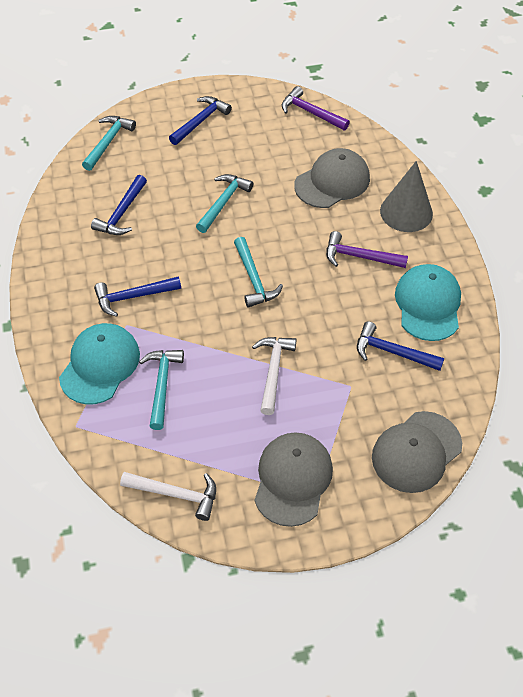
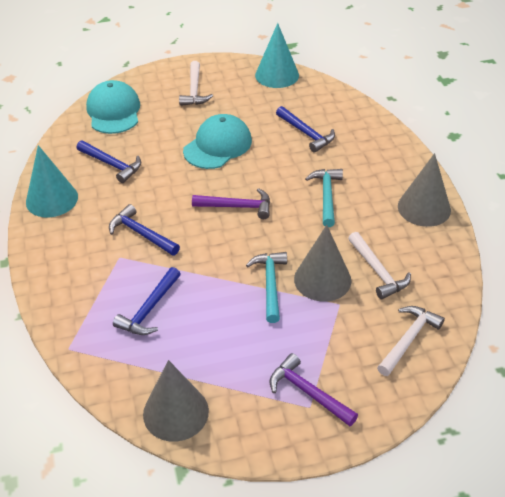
grey cap: 3 -> 0
grey cone: 1 -> 3
turquoise cone: 0 -> 2
turquoise hammer: 4 -> 2
white hammer: 2 -> 3

